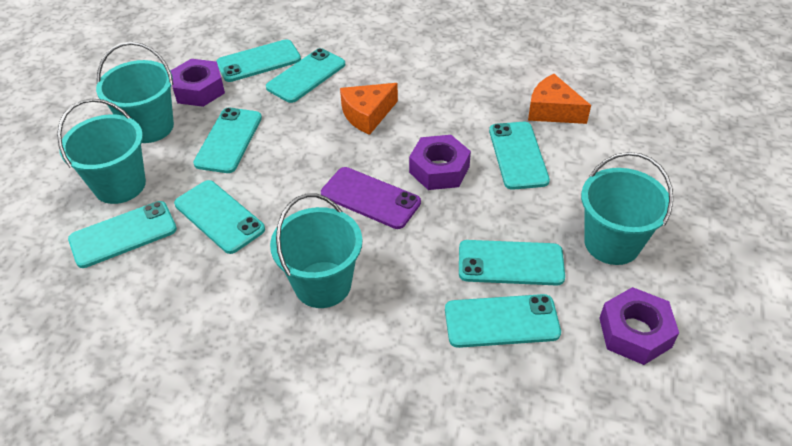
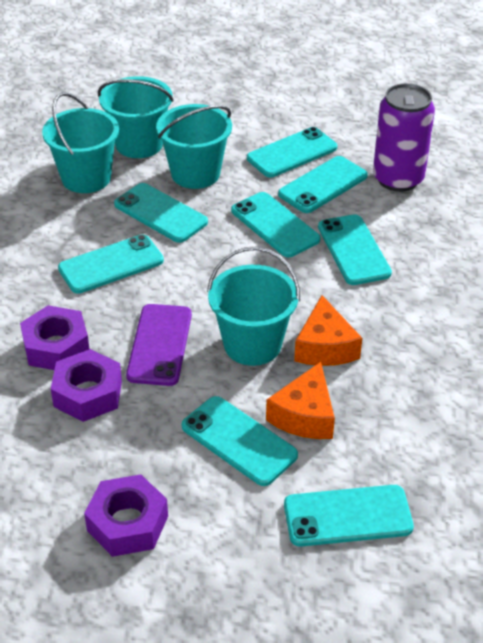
purple can: 0 -> 1

